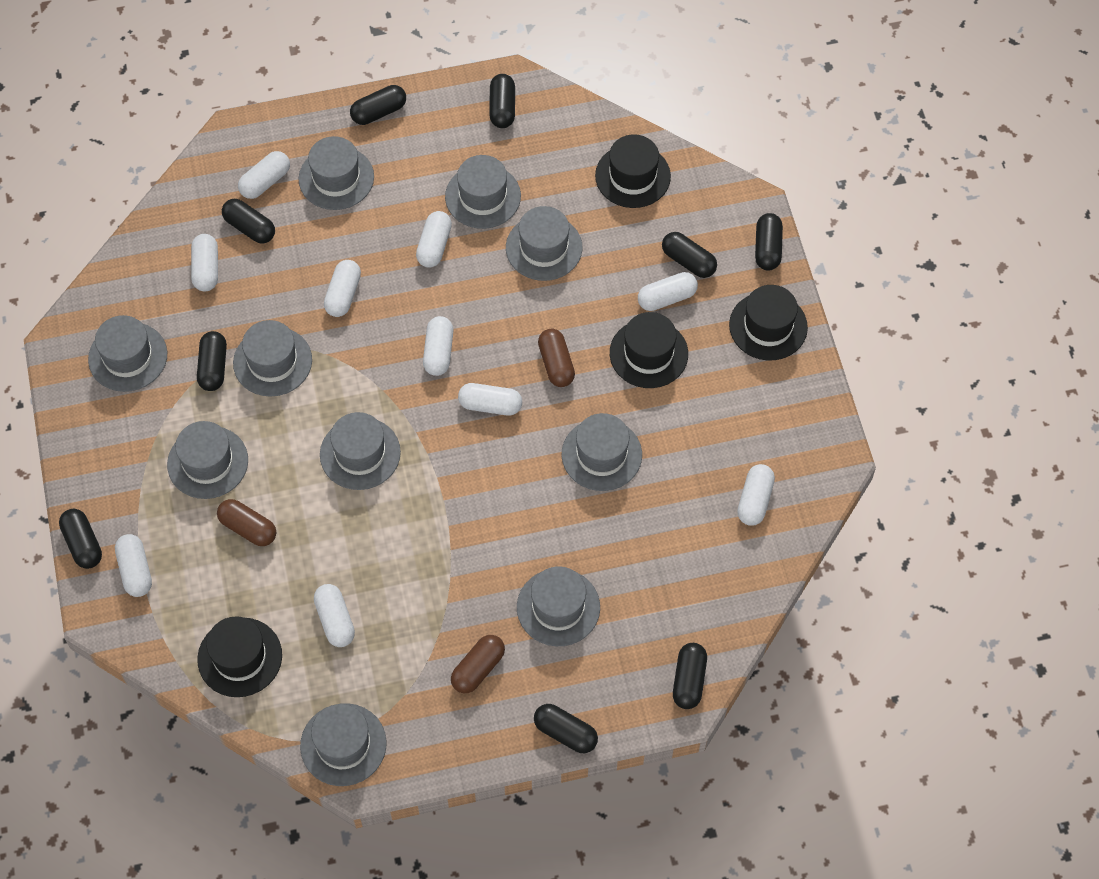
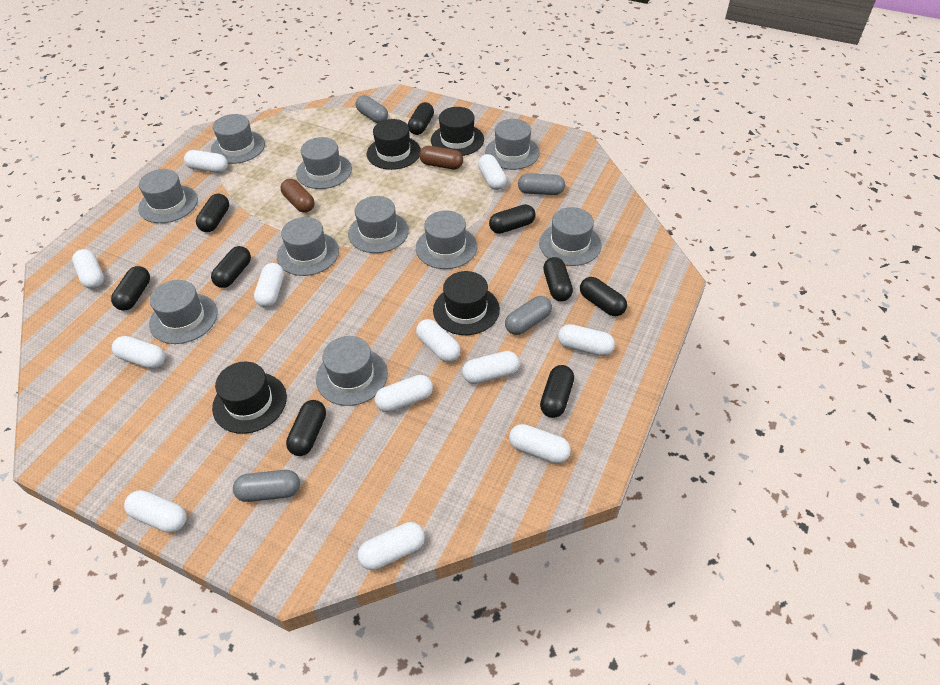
brown capsule: 3 -> 2
grey capsule: 0 -> 4
white capsule: 10 -> 12

